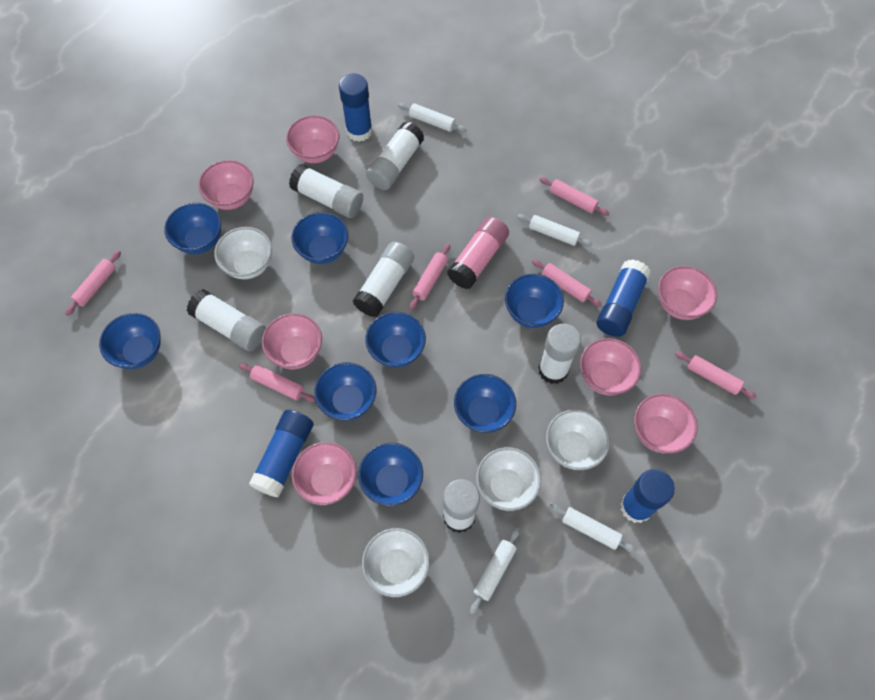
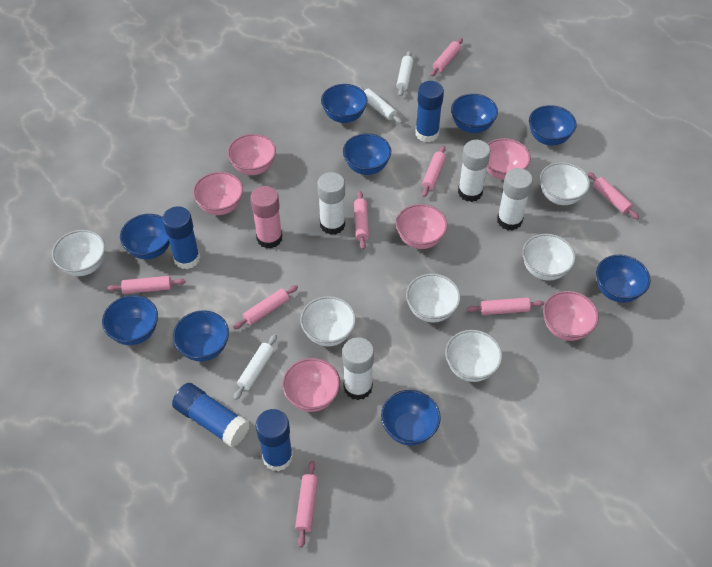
blue bowl: 8 -> 9
pink bowl: 7 -> 6
pink rolling pin: 6 -> 8
white bowl: 4 -> 6
white glue stick: 6 -> 4
white rolling pin: 4 -> 3

